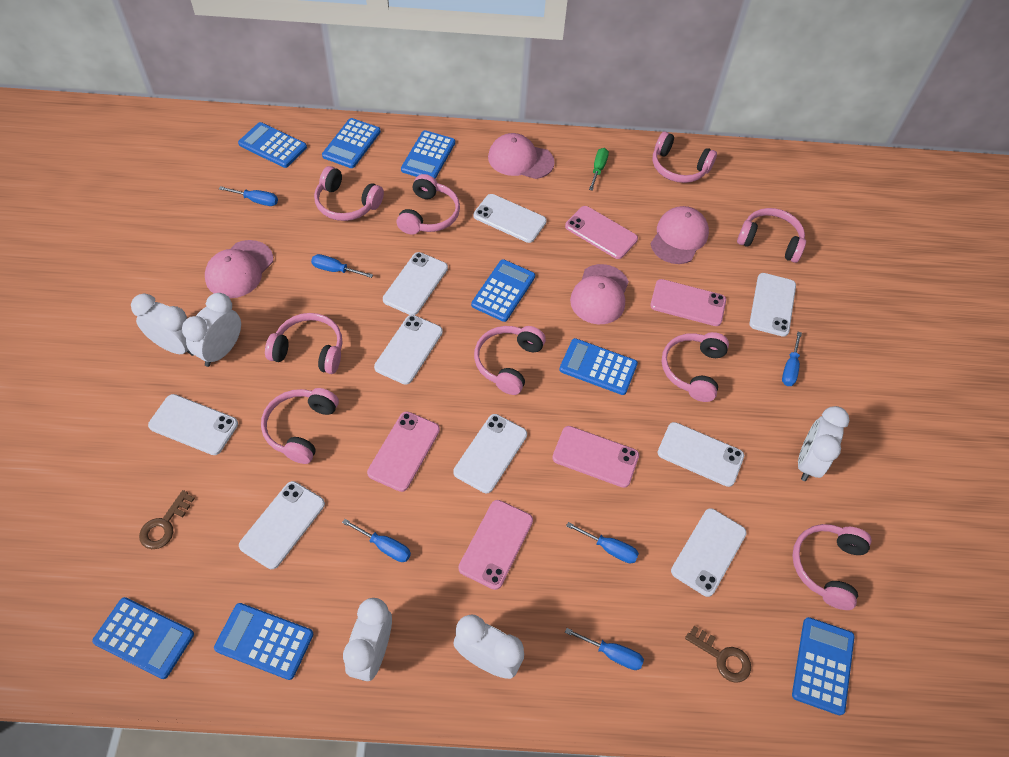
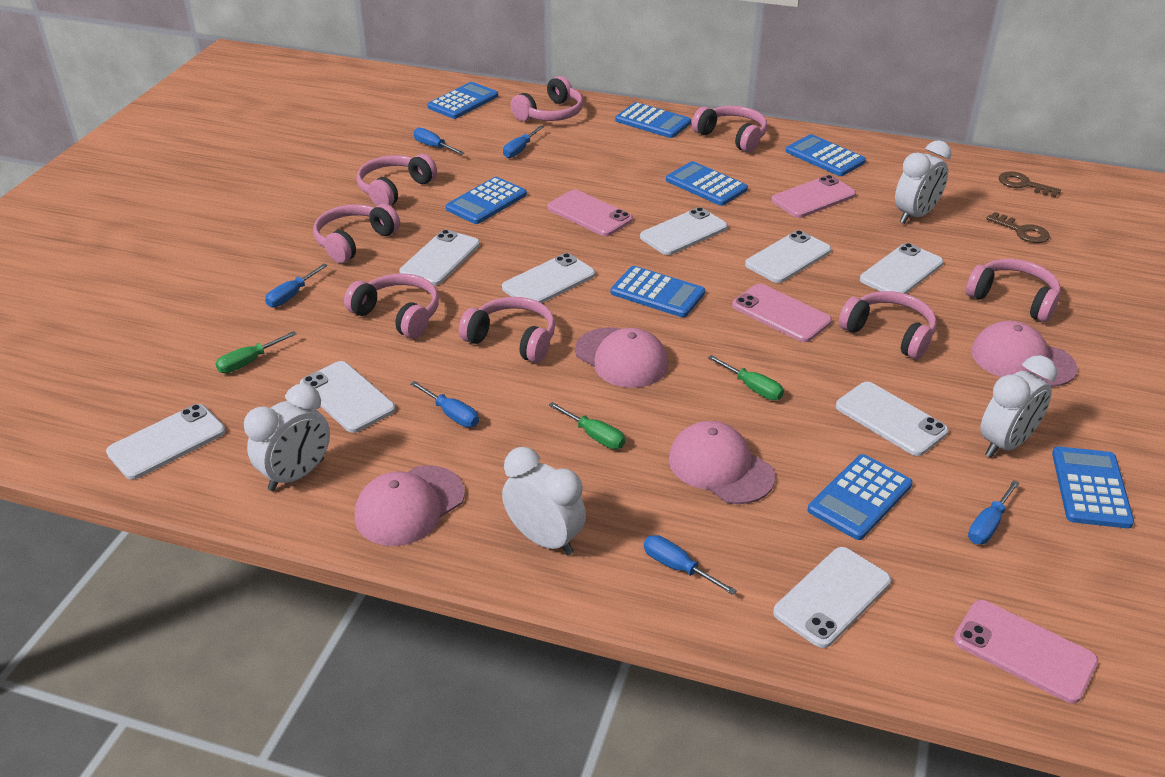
green screwdriver: 1 -> 3
pink headphones: 9 -> 8
pink phone: 5 -> 4
white clock: 5 -> 4

